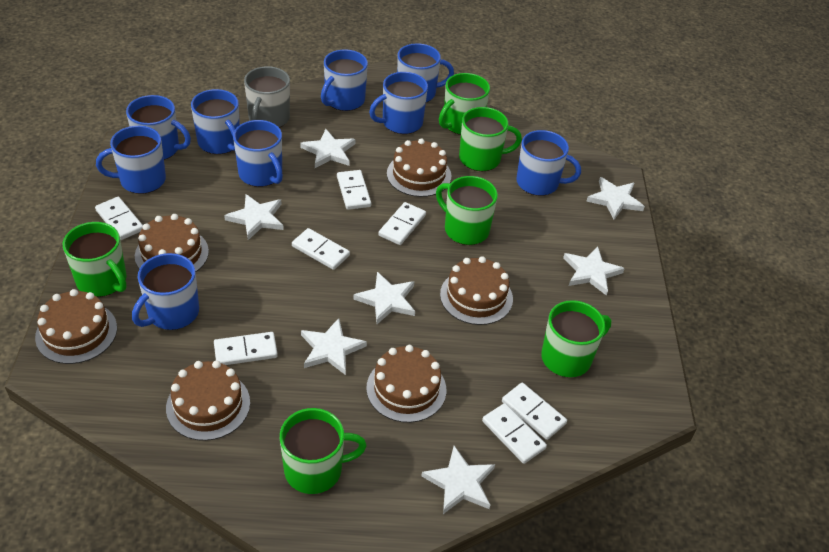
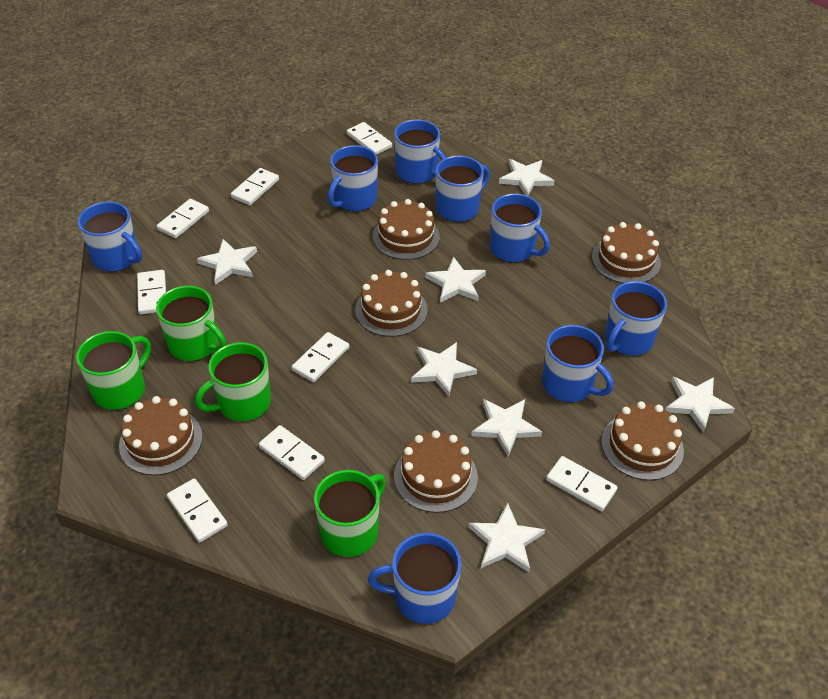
blue mug: 9 -> 8
green mug: 6 -> 4
grey mug: 1 -> 0
white domino: 7 -> 8

